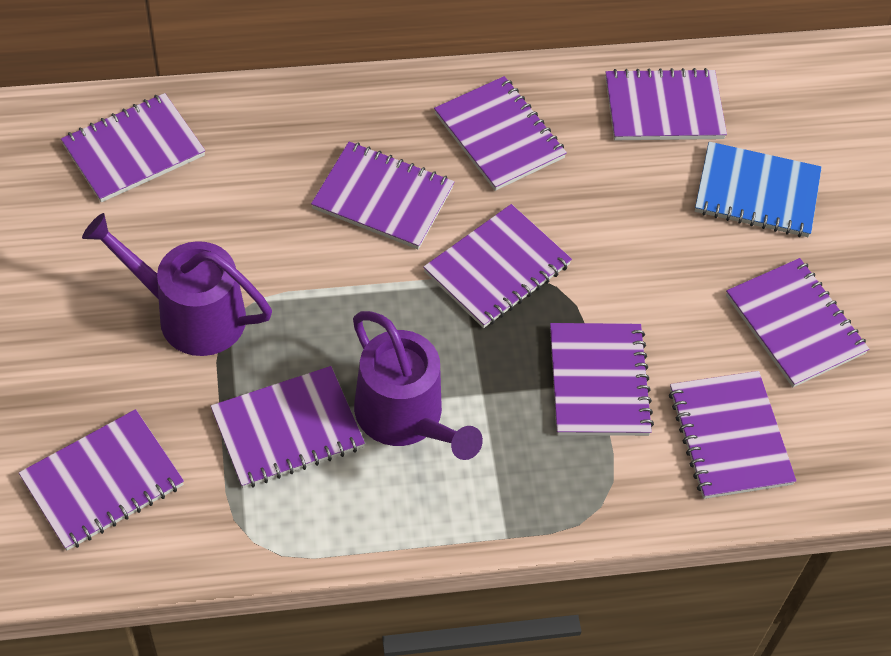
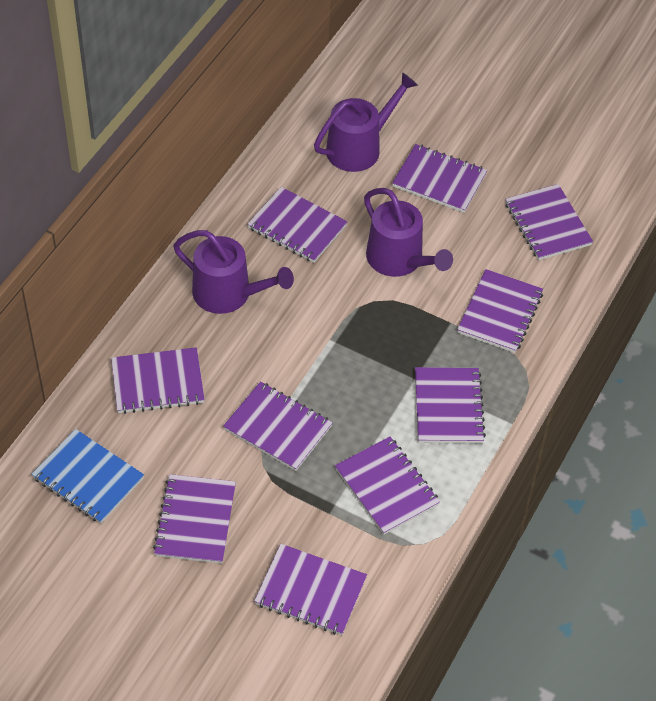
purple watering can: 2 -> 3

